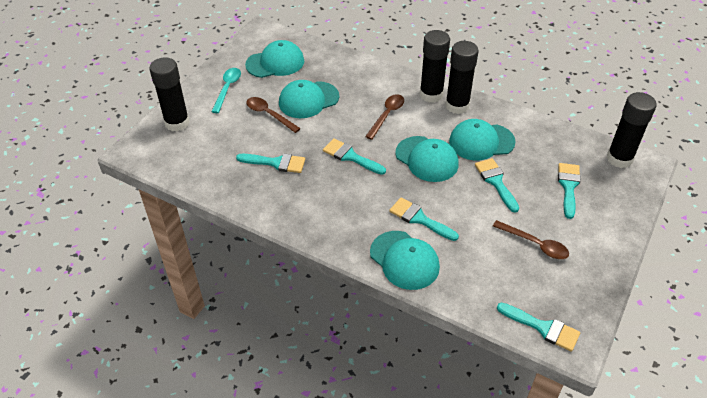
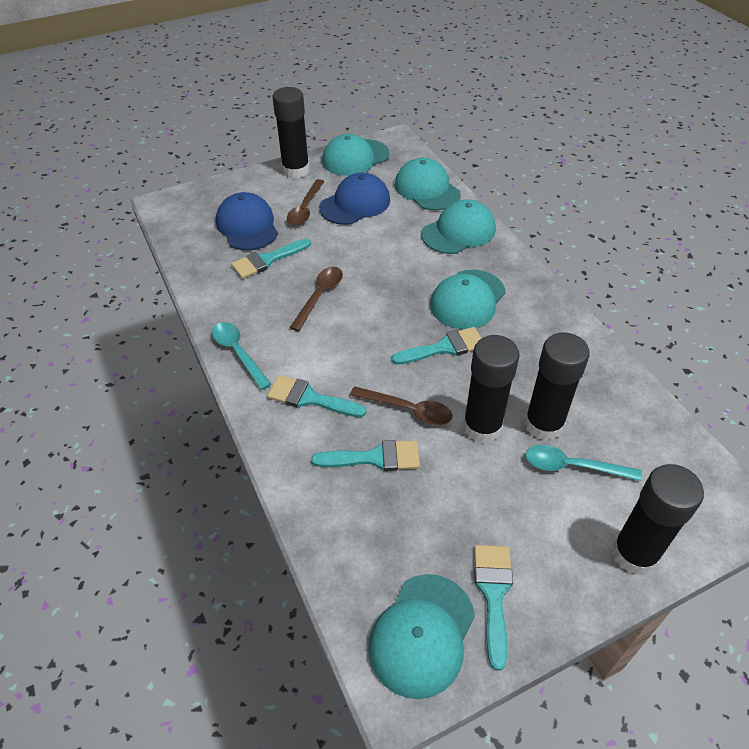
blue cap: 0 -> 2
turquoise brush: 6 -> 5
turquoise spoon: 1 -> 2

